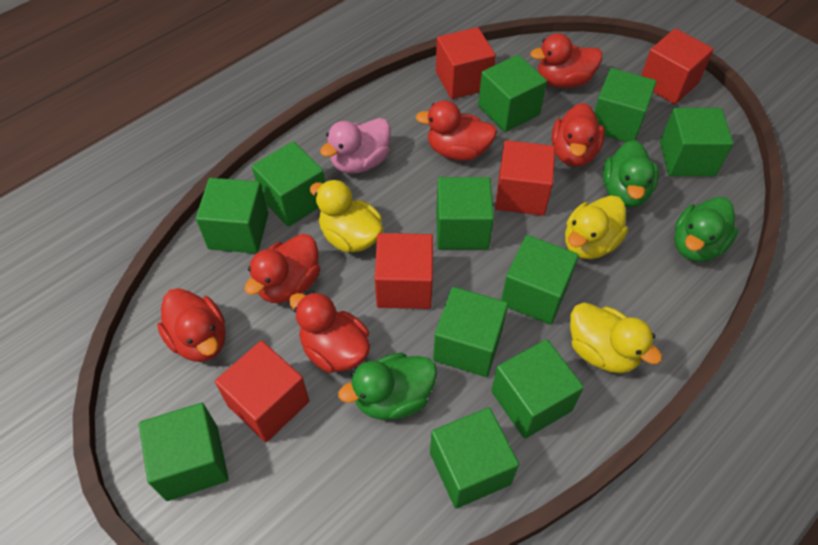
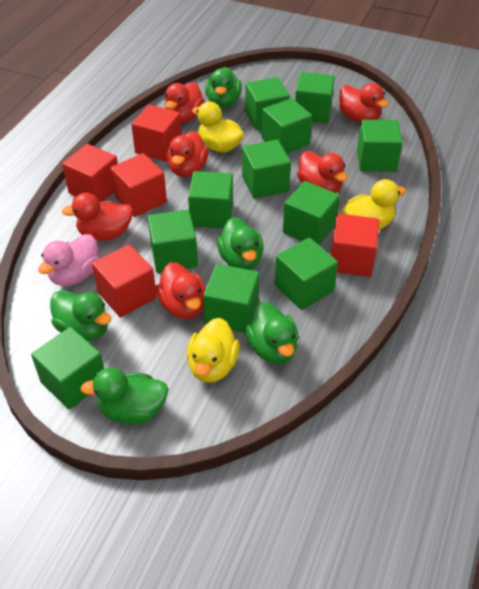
green duck: 3 -> 5

